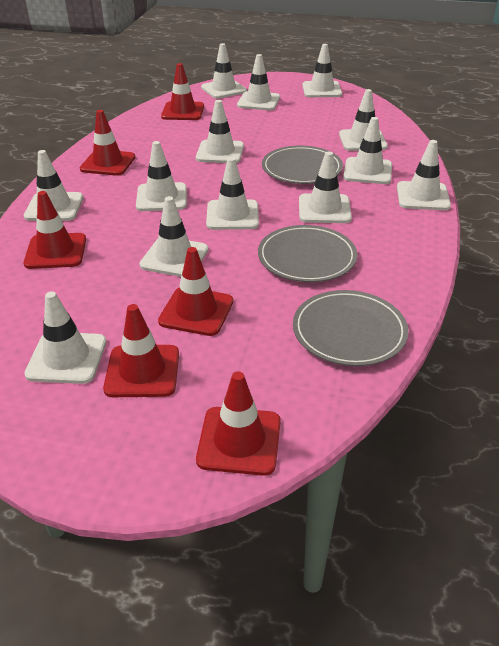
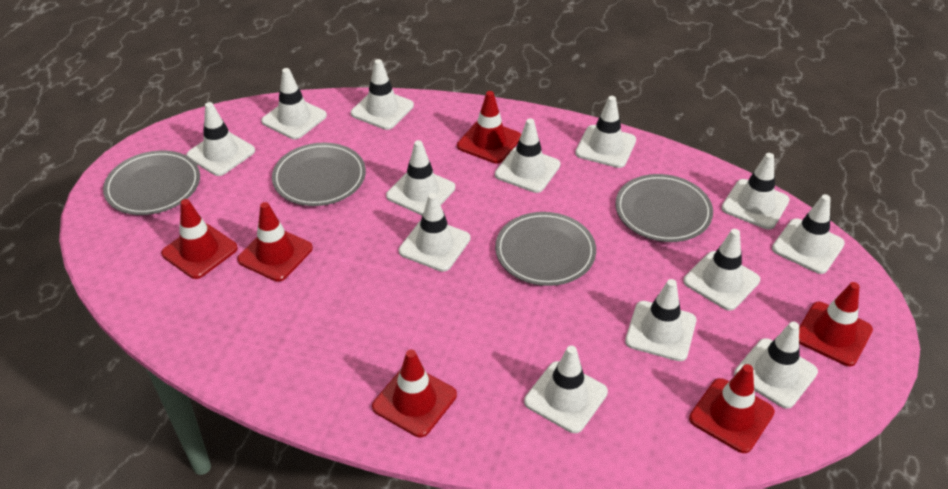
grey plate: 3 -> 4

